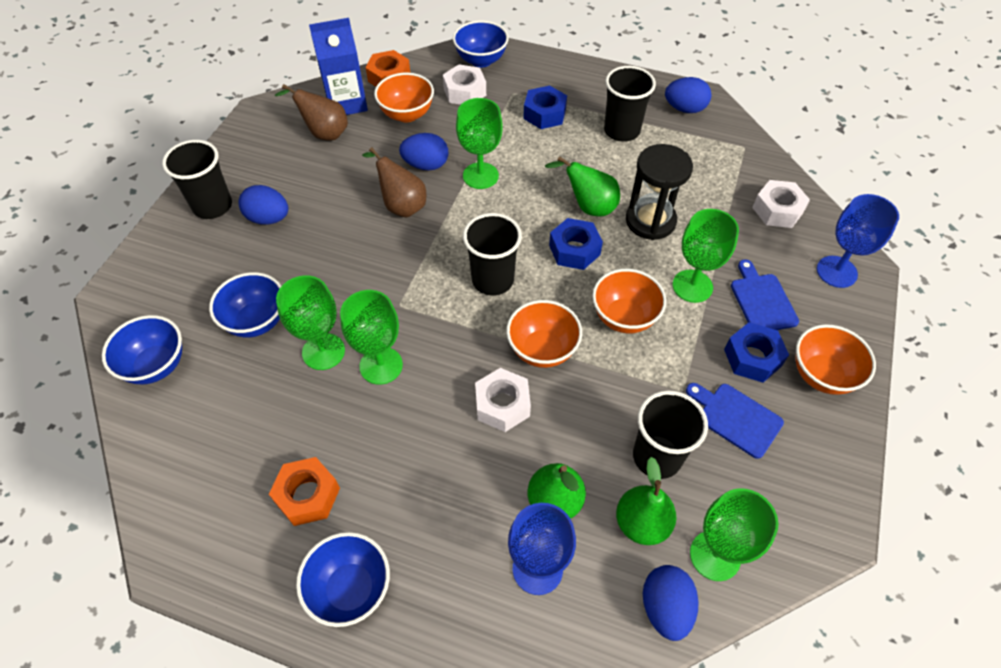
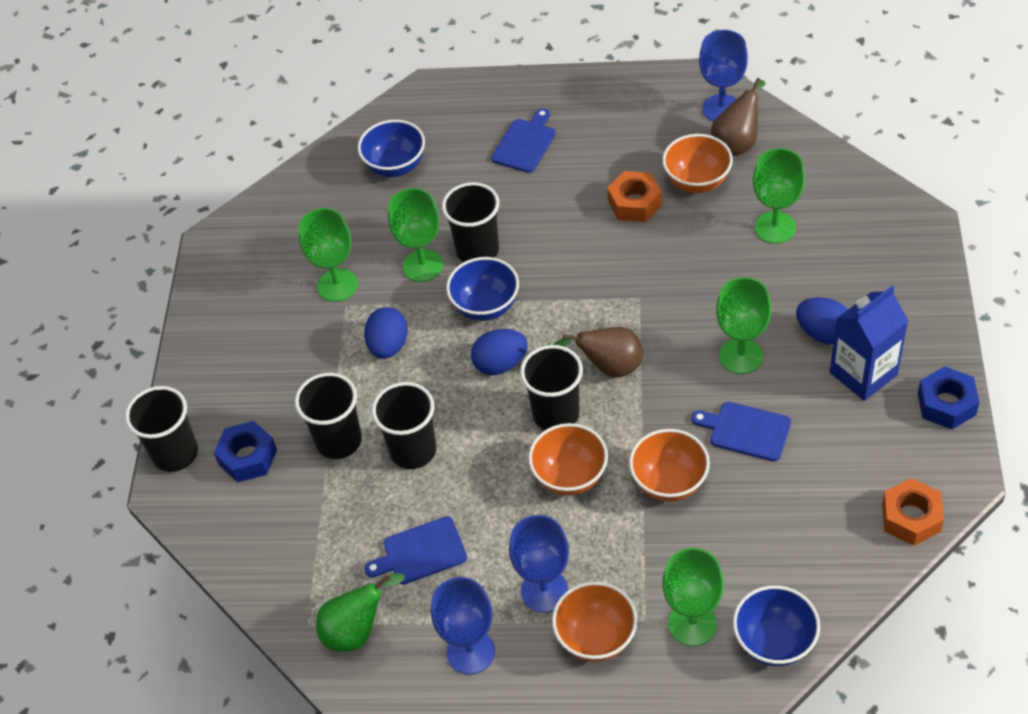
black cup: 4 -> 5
black hourglass: 1 -> 0
blue bowl: 4 -> 3
blue cutting board: 2 -> 3
blue egg: 4 -> 3
blue goblet: 2 -> 3
blue nut: 3 -> 2
green pear: 3 -> 1
white nut: 3 -> 0

